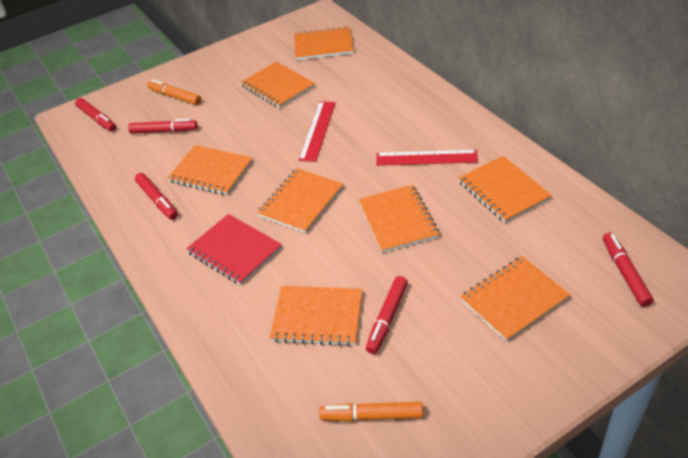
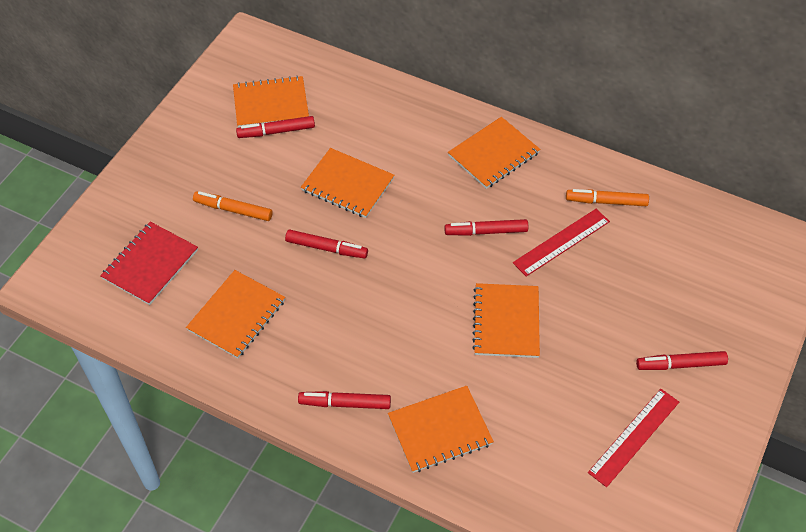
orange notebook: 8 -> 6

